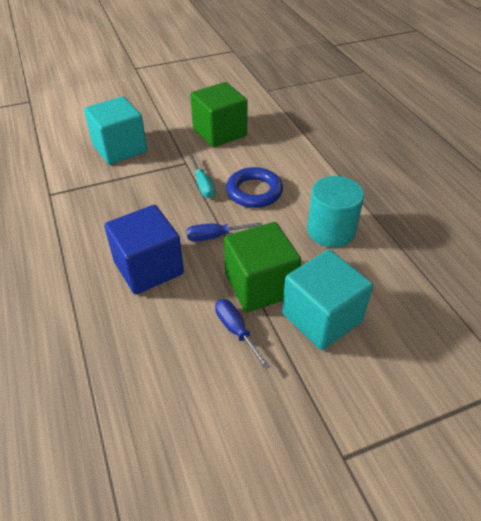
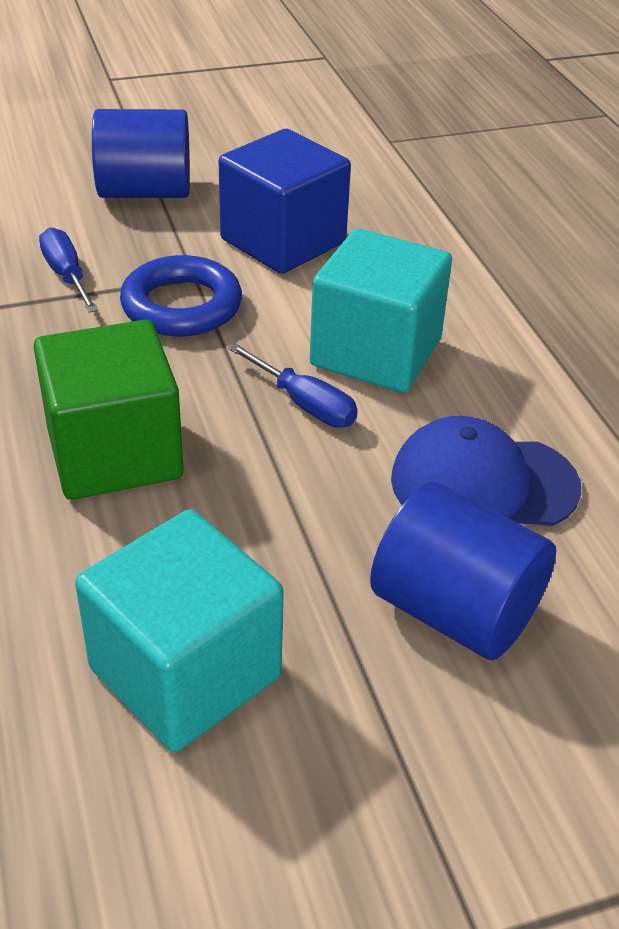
blue cap: 0 -> 1
blue cylinder: 0 -> 2
green cube: 2 -> 1
turquoise cylinder: 1 -> 0
turquoise screwdriver: 1 -> 0

